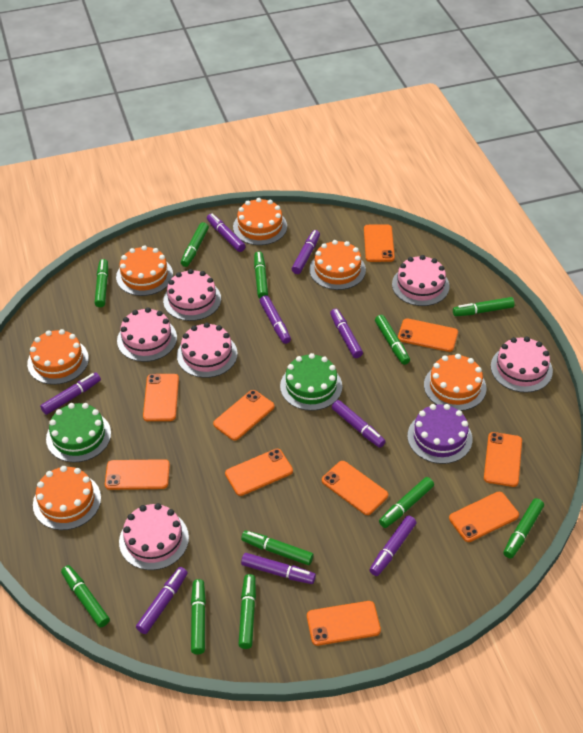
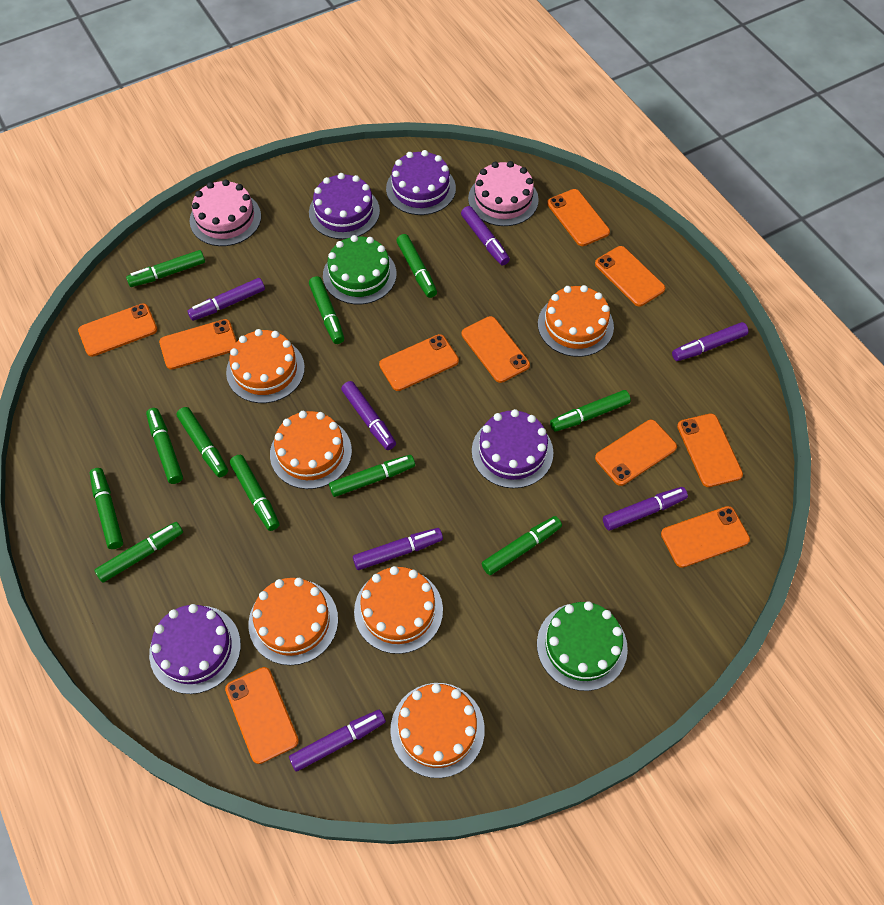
pink cake: 6 -> 2
purple cake: 1 -> 4
purple marker: 9 -> 7

